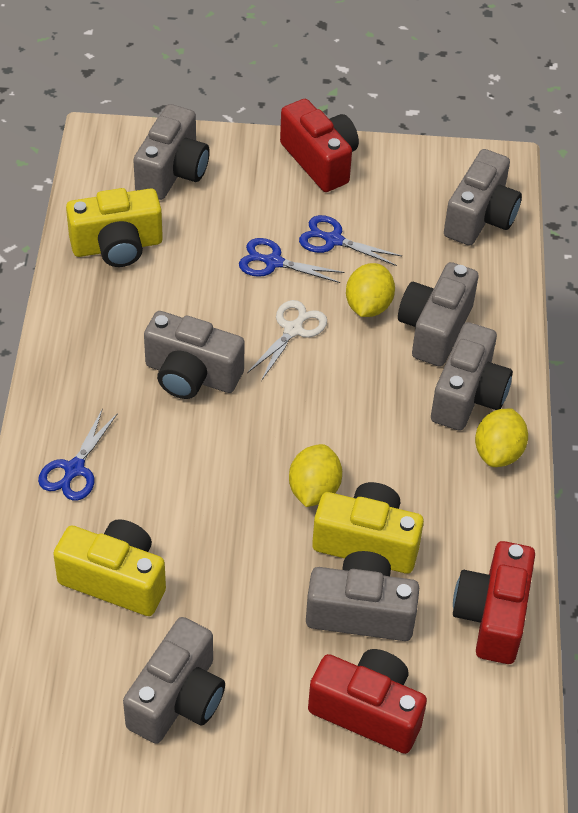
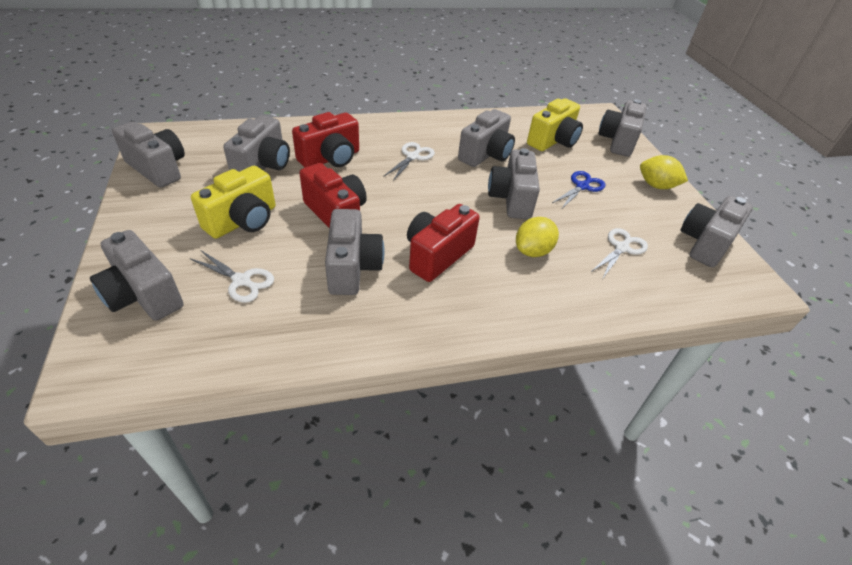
blue scissors: 3 -> 1
grey camera: 7 -> 8
white scissors: 1 -> 3
yellow camera: 3 -> 2
yellow lemon: 3 -> 2

